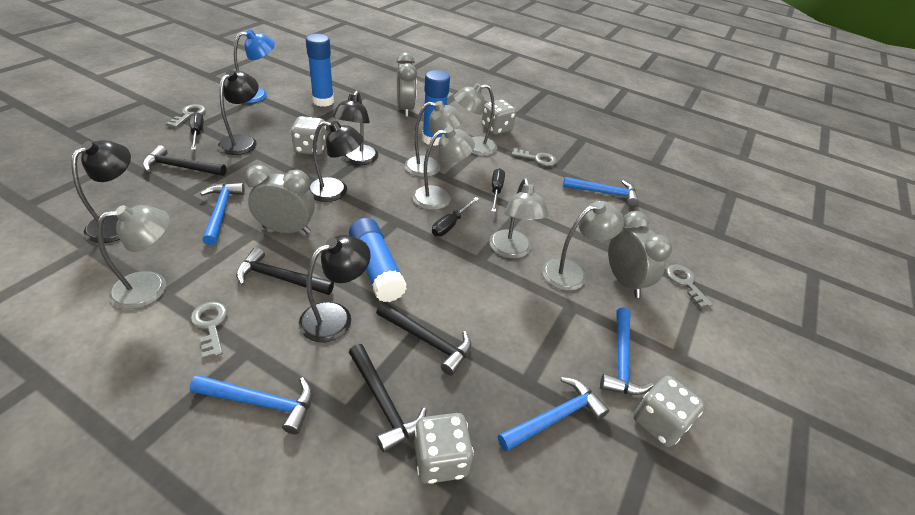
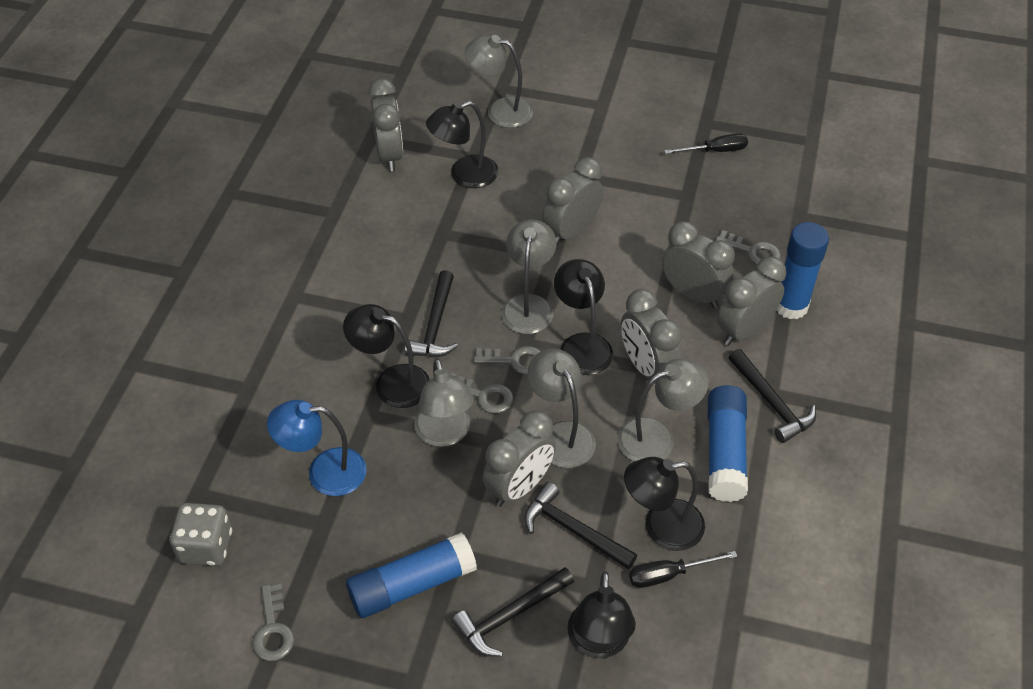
black screwdriver: 3 -> 2
blue hammer: 5 -> 0
grey clock: 3 -> 6
grey dice: 4 -> 1
grey lamp: 6 -> 5

